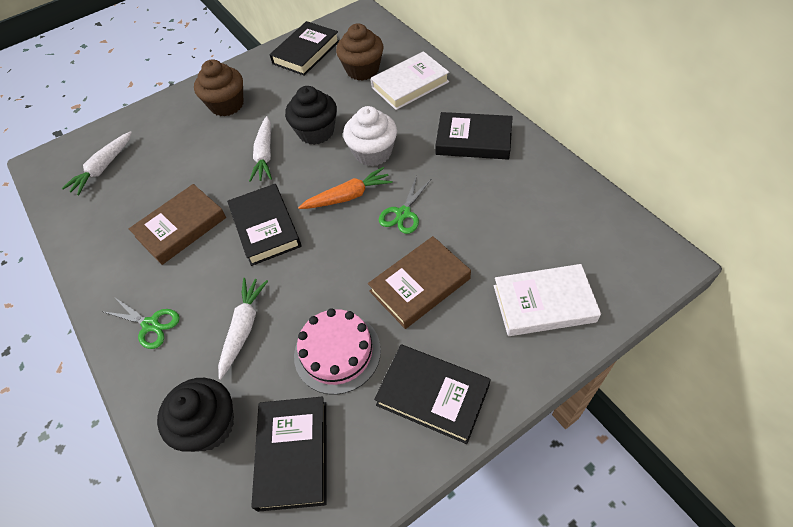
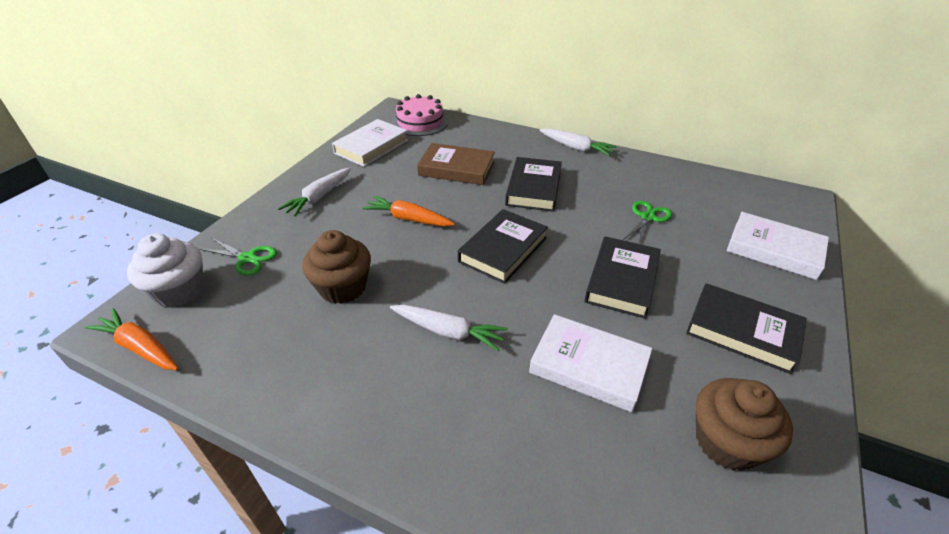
black book: 5 -> 4
black cupcake: 2 -> 0
brown book: 2 -> 1
orange carrot: 1 -> 2
white book: 2 -> 3

